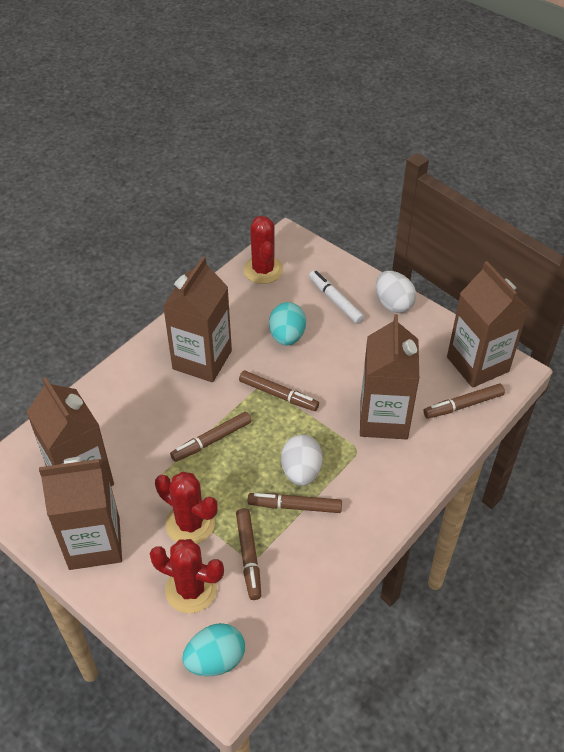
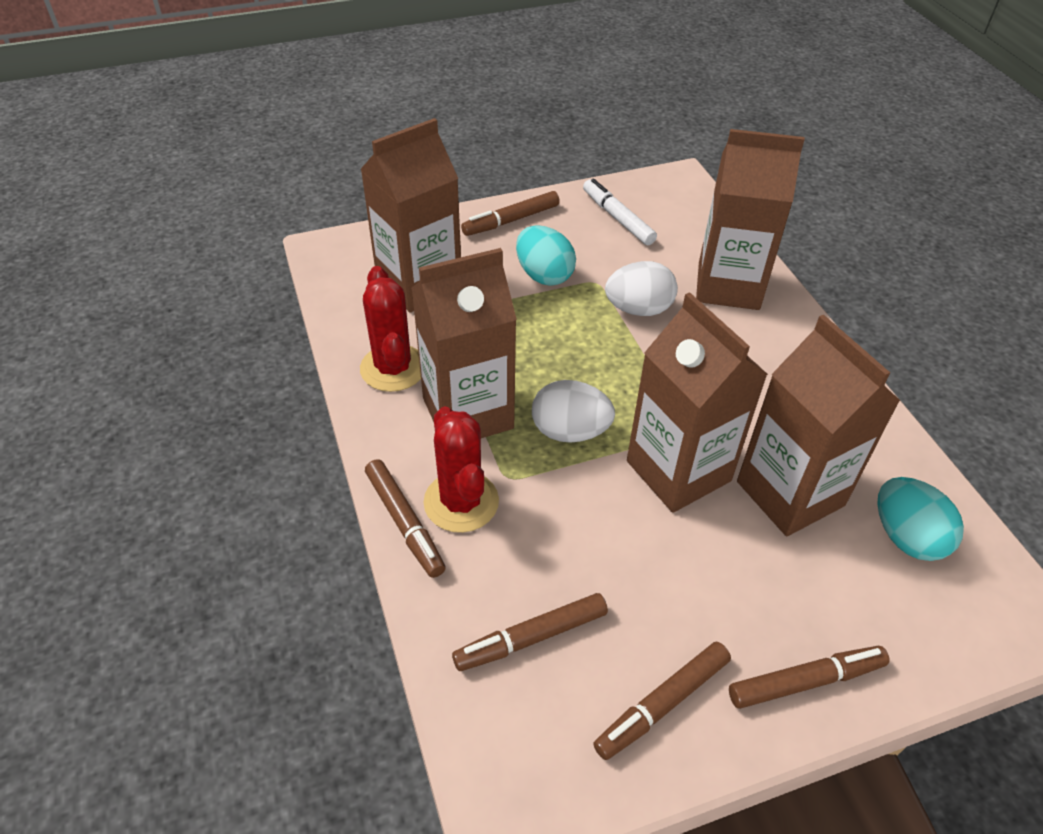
red cactus: 3 -> 2

